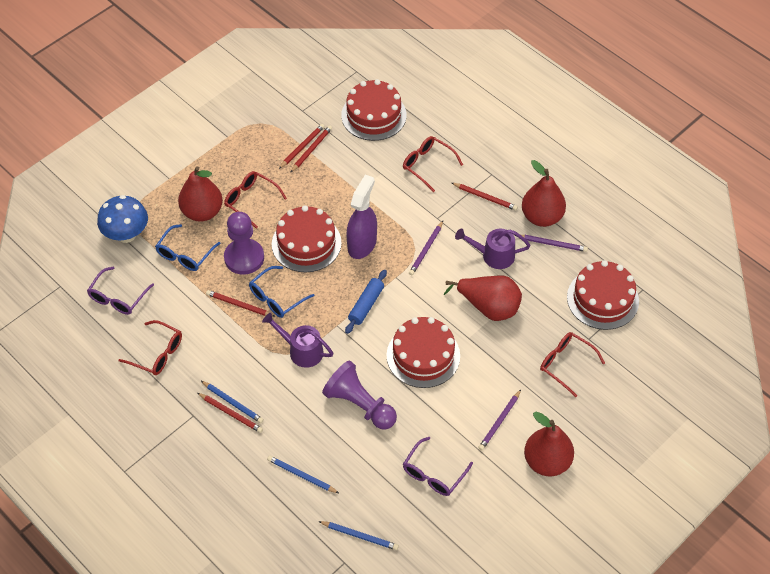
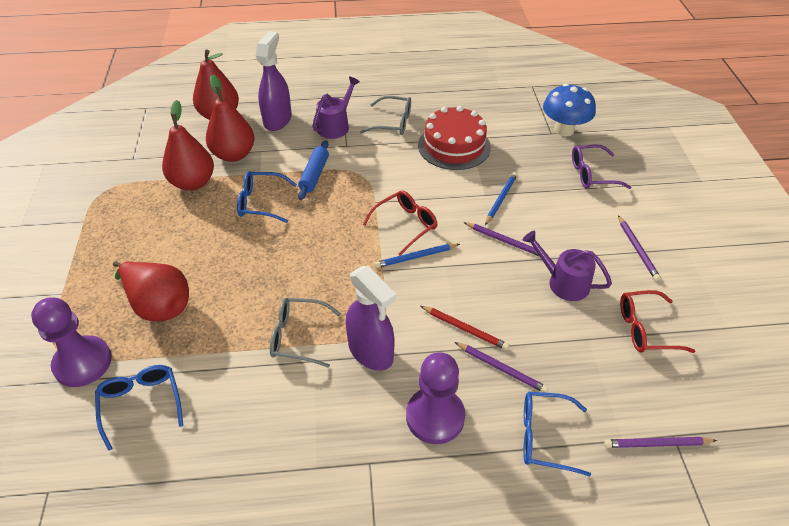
blue glasses: 2 -> 3
blue pencil: 3 -> 2
grey glasses: 0 -> 2
purple glasses: 2 -> 1
purple pencil: 3 -> 4
purple spray bottle: 1 -> 2
red cake: 4 -> 1
red glasses: 4 -> 2
red pencil: 5 -> 1

